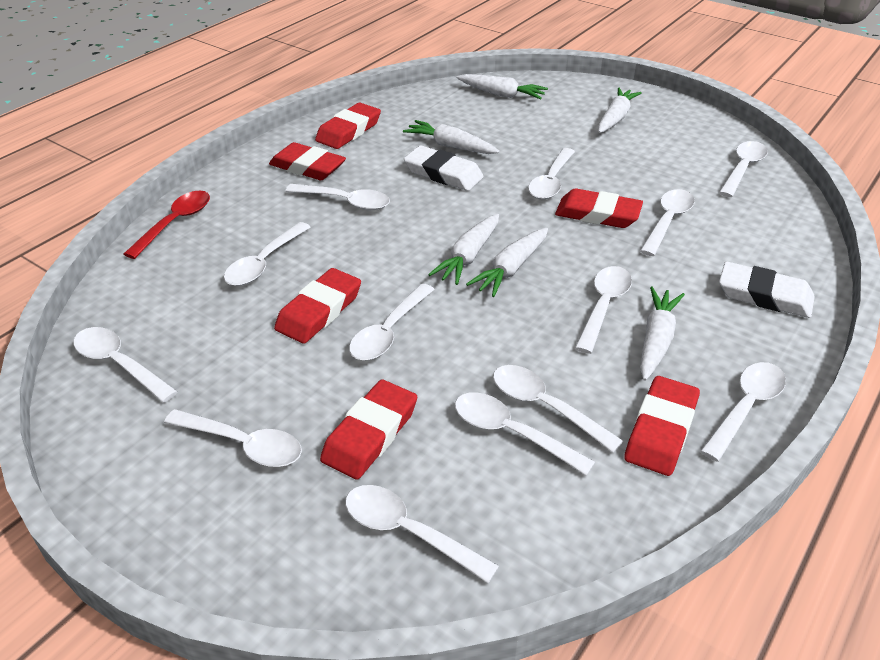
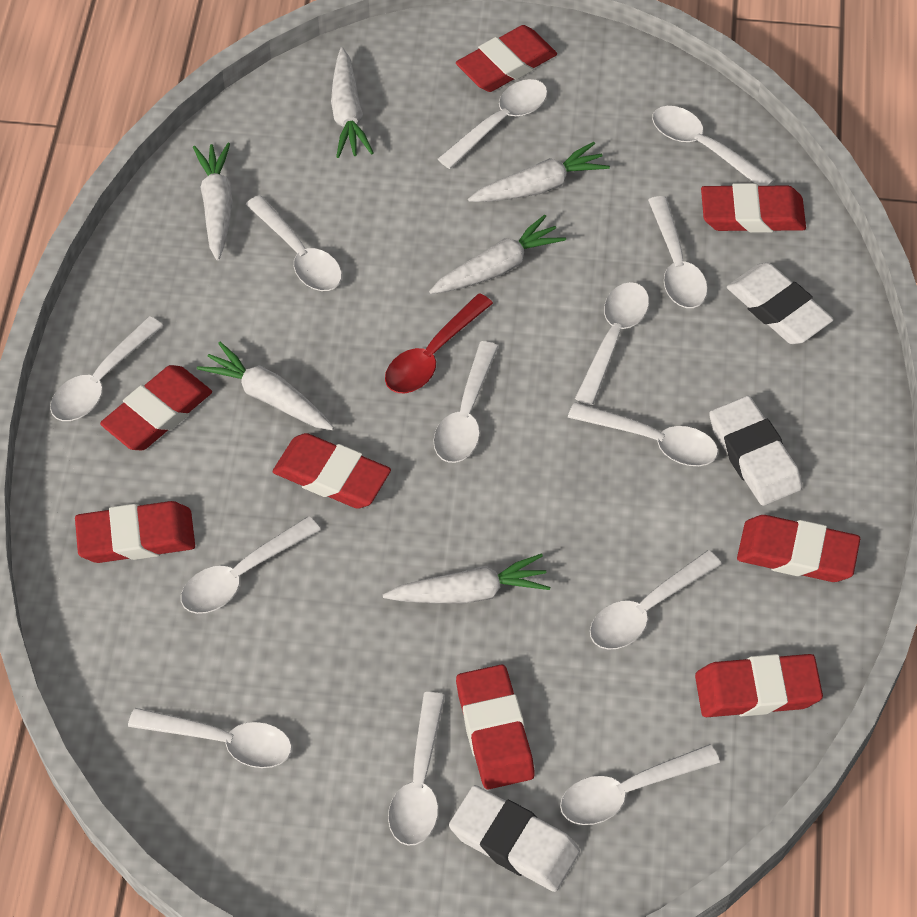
red eraser: 6 -> 8
white eraser: 2 -> 3

